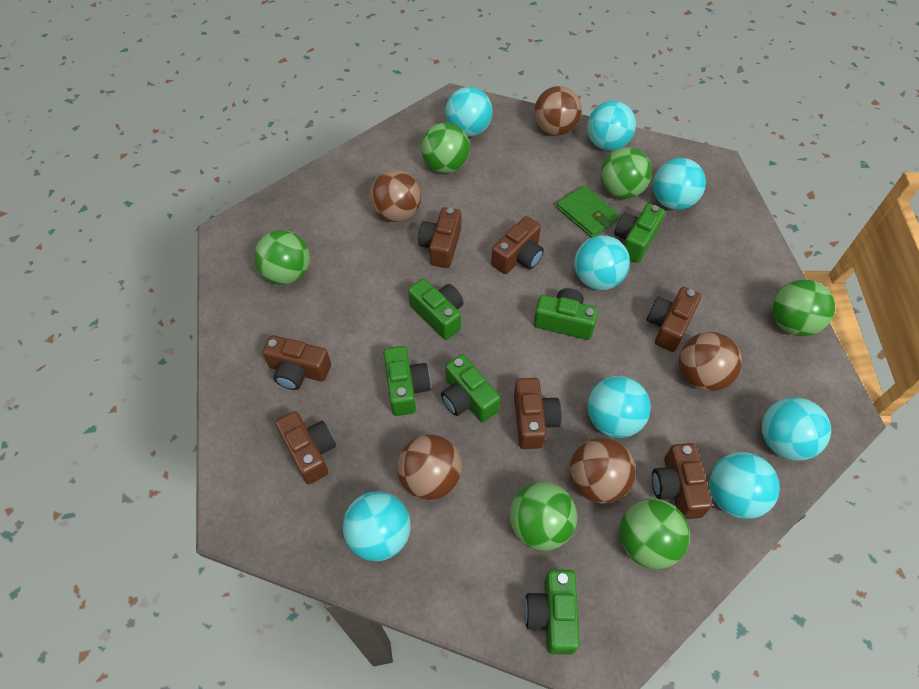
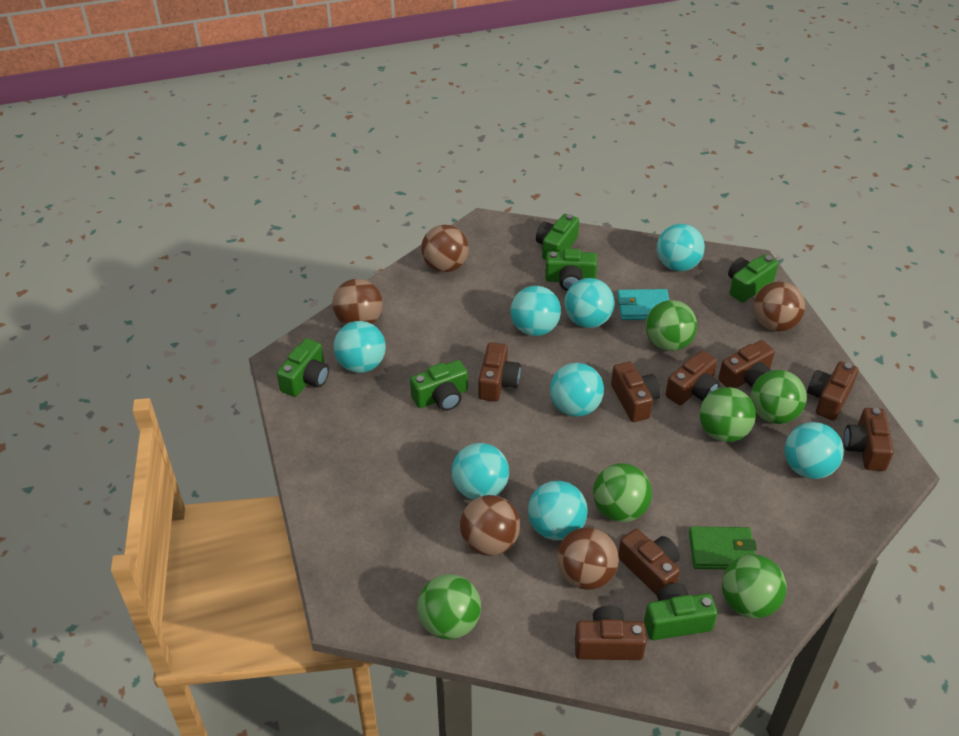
brown camera: 7 -> 8
turquoise wallet: 0 -> 1

